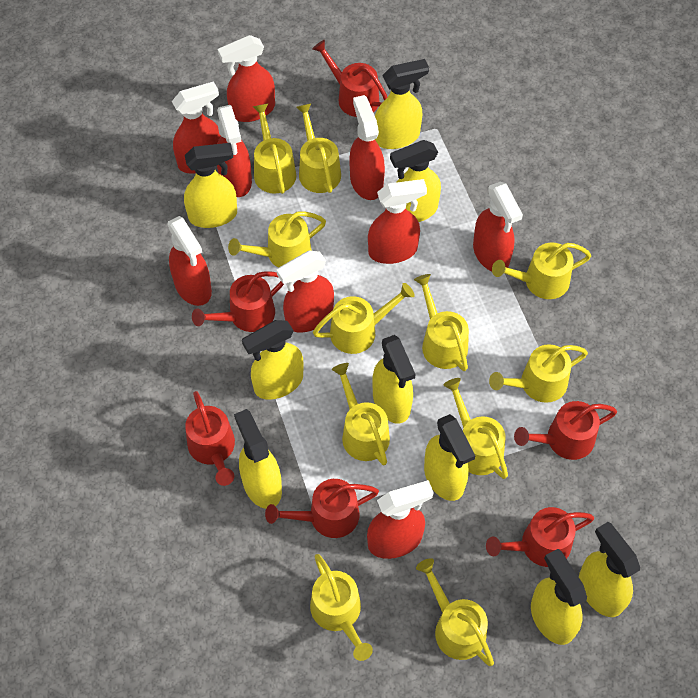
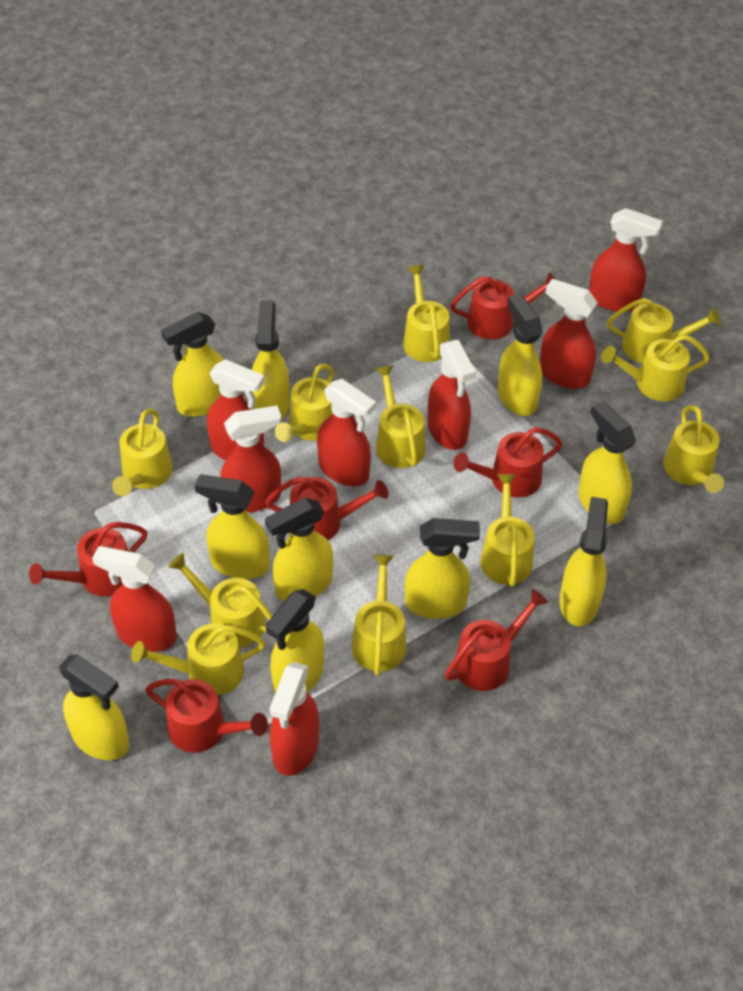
red spray bottle: 9 -> 8
yellow spray bottle: 9 -> 10

